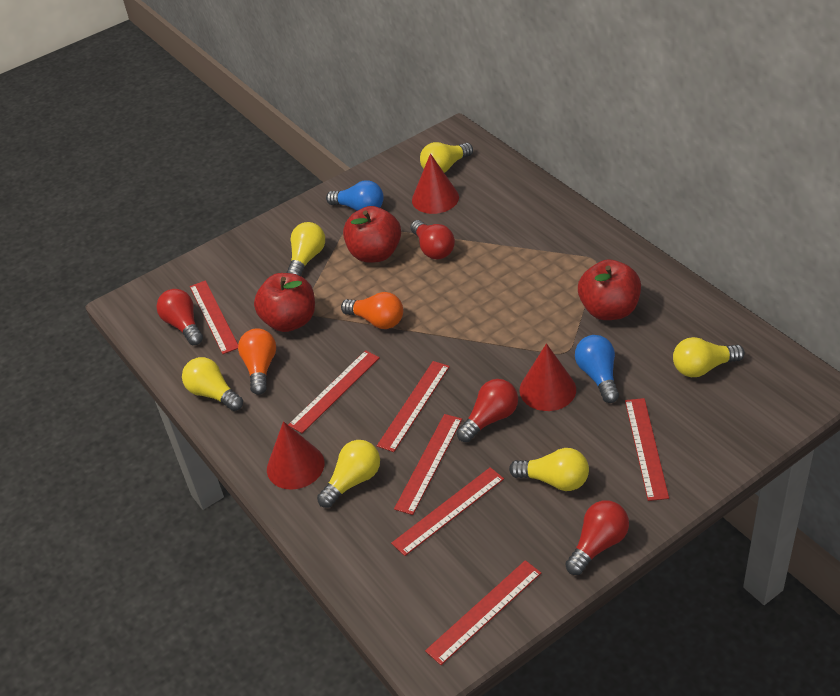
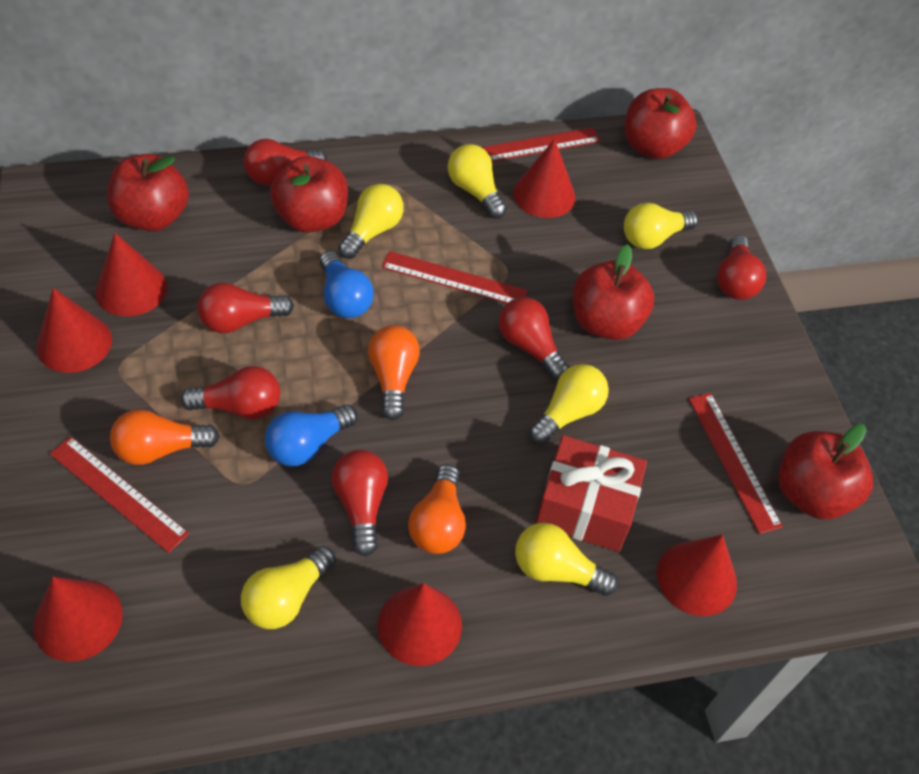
orange light bulb: 2 -> 3
red apple: 3 -> 5
red cone: 3 -> 6
red gift: 0 -> 1
red light bulb: 4 -> 6
red ruler: 7 -> 4

